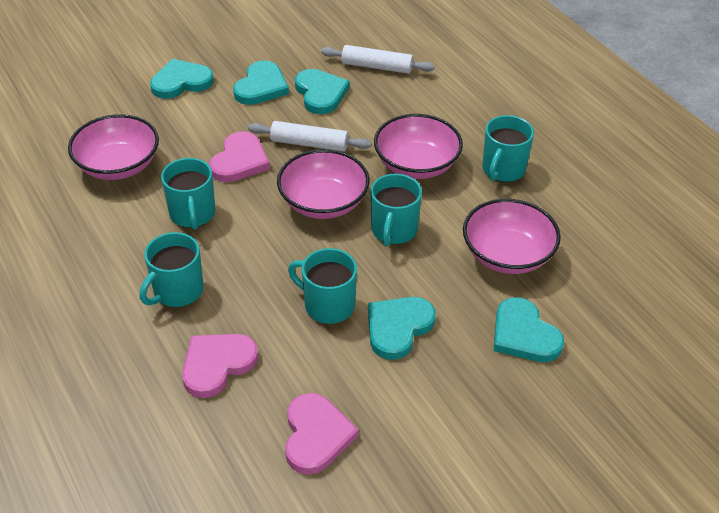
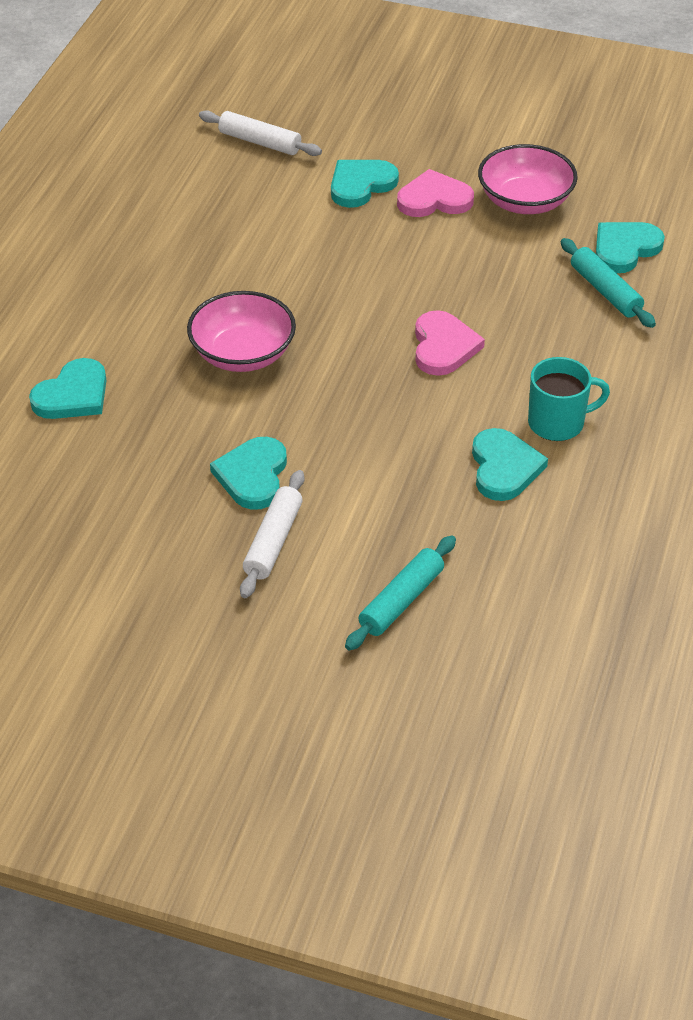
pink bowl: 4 -> 2
pink heart: 3 -> 2
turquoise mug: 5 -> 1
turquoise rolling pin: 0 -> 2

